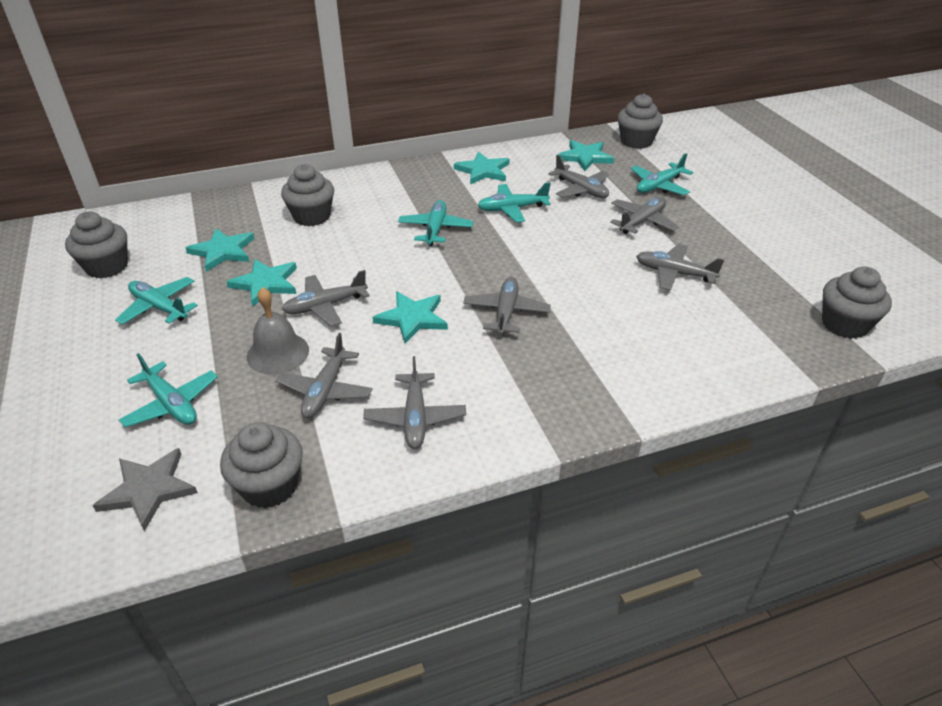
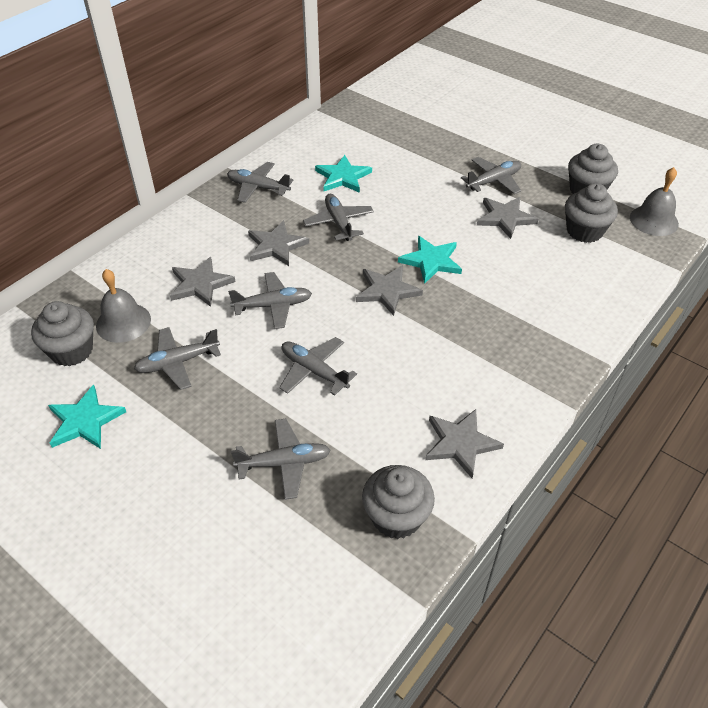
grey bell: 1 -> 2
grey cupcake: 5 -> 4
grey star: 1 -> 5
turquoise plane: 5 -> 0
turquoise star: 5 -> 3

